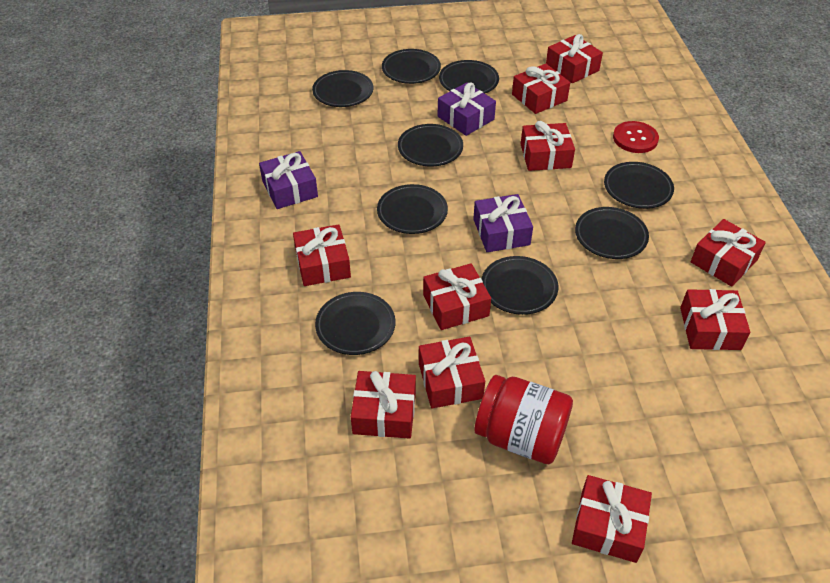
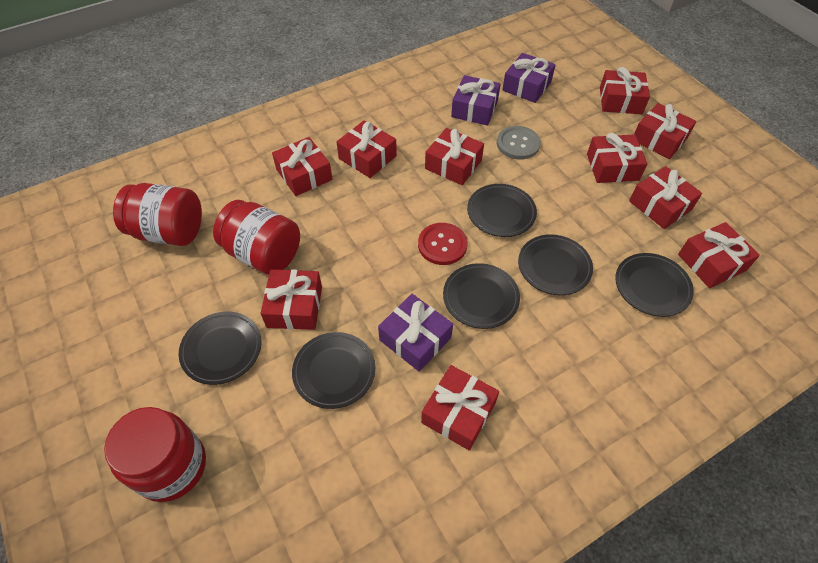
black plate: 9 -> 6
grey button: 0 -> 1
red jar: 1 -> 3

